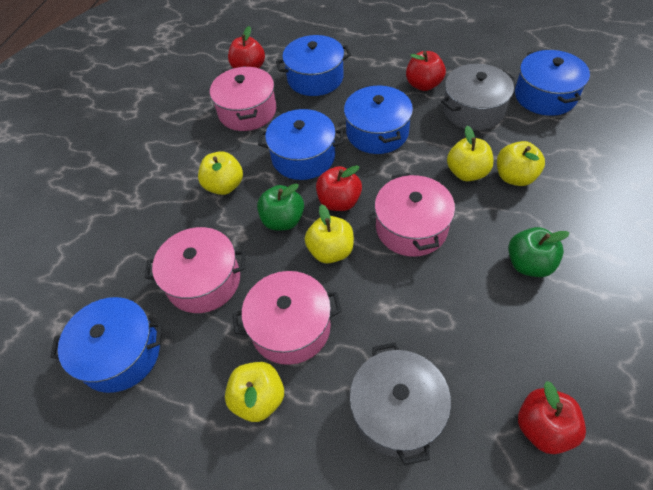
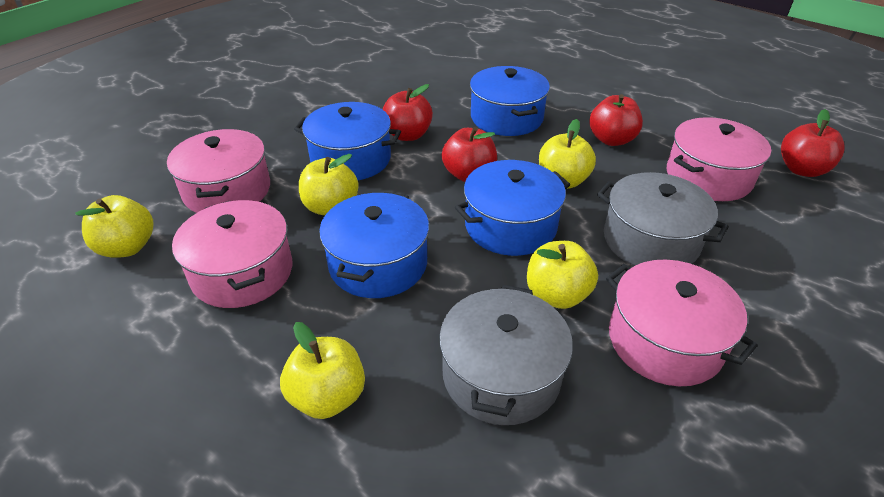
blue pot: 5 -> 4
green apple: 2 -> 0

